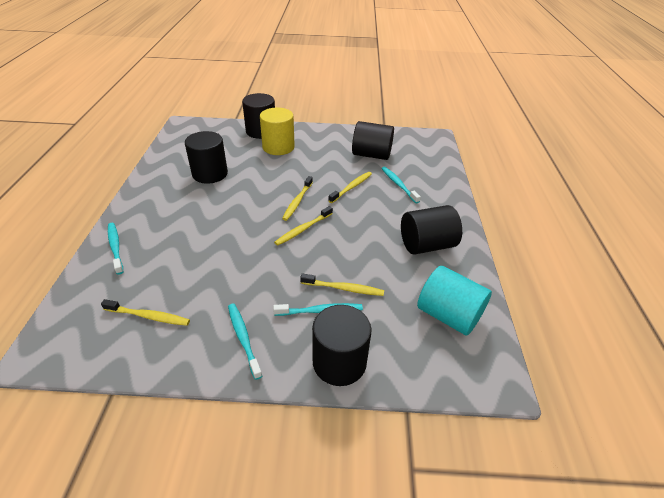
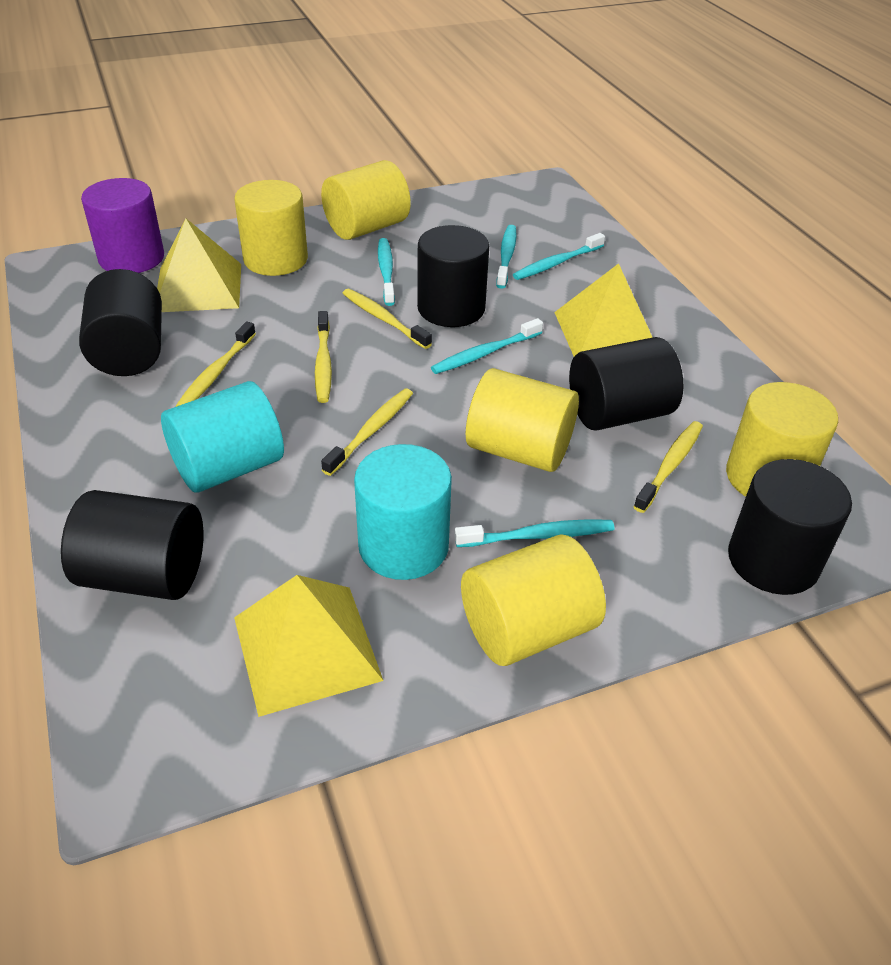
purple cylinder: 0 -> 1
turquoise cylinder: 1 -> 2
turquoise toothbrush: 4 -> 5
yellow cylinder: 1 -> 5
yellow pyramid: 0 -> 3

